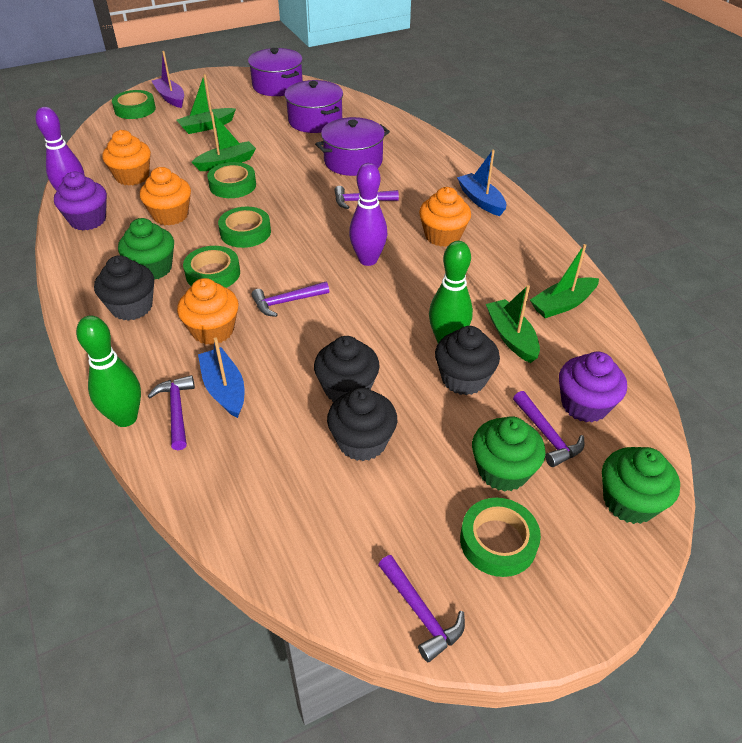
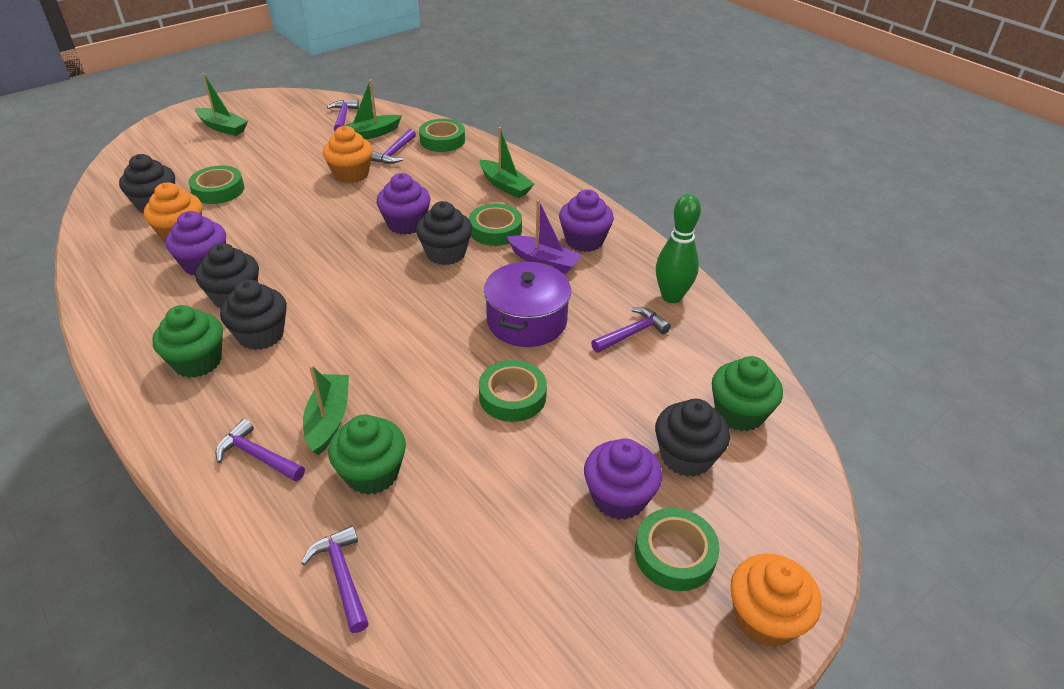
black cupcake: 4 -> 5
blue boat: 2 -> 0
green bowling pin: 2 -> 1
orange cupcake: 4 -> 3
purple bowling pin: 2 -> 0
purple cupcake: 2 -> 4
purple pot: 3 -> 1

